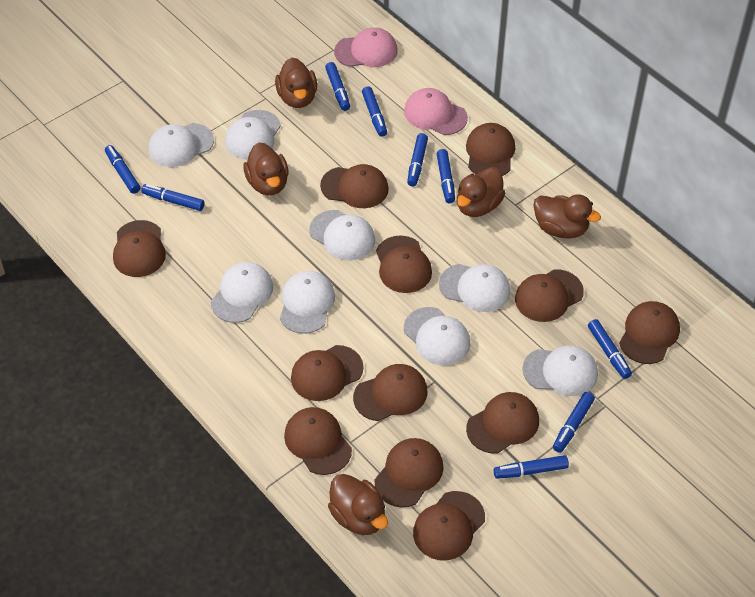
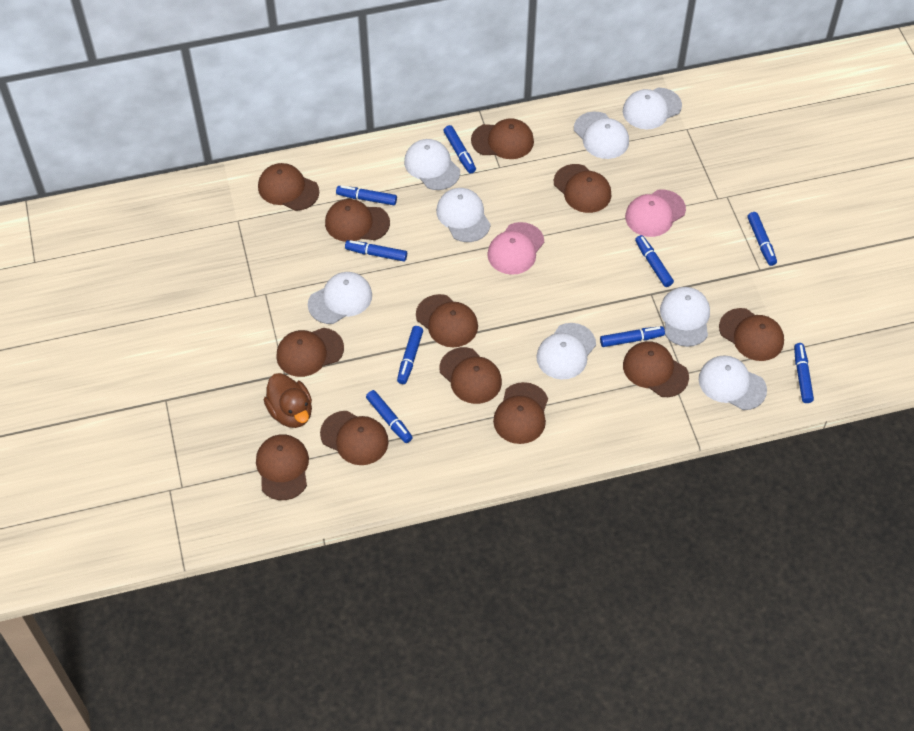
brown duck: 5 -> 1

